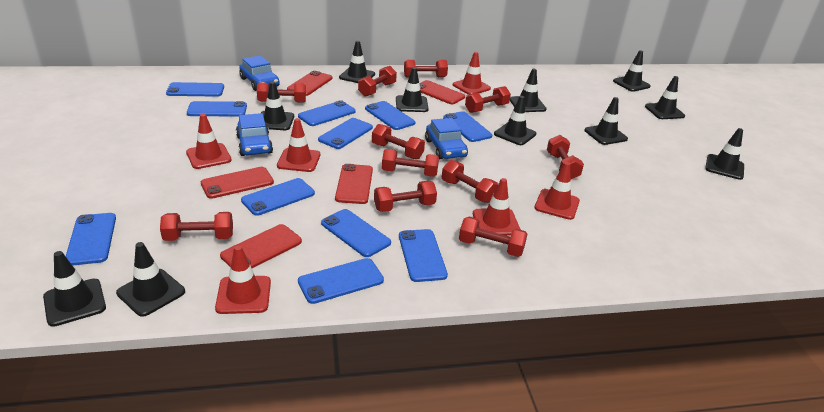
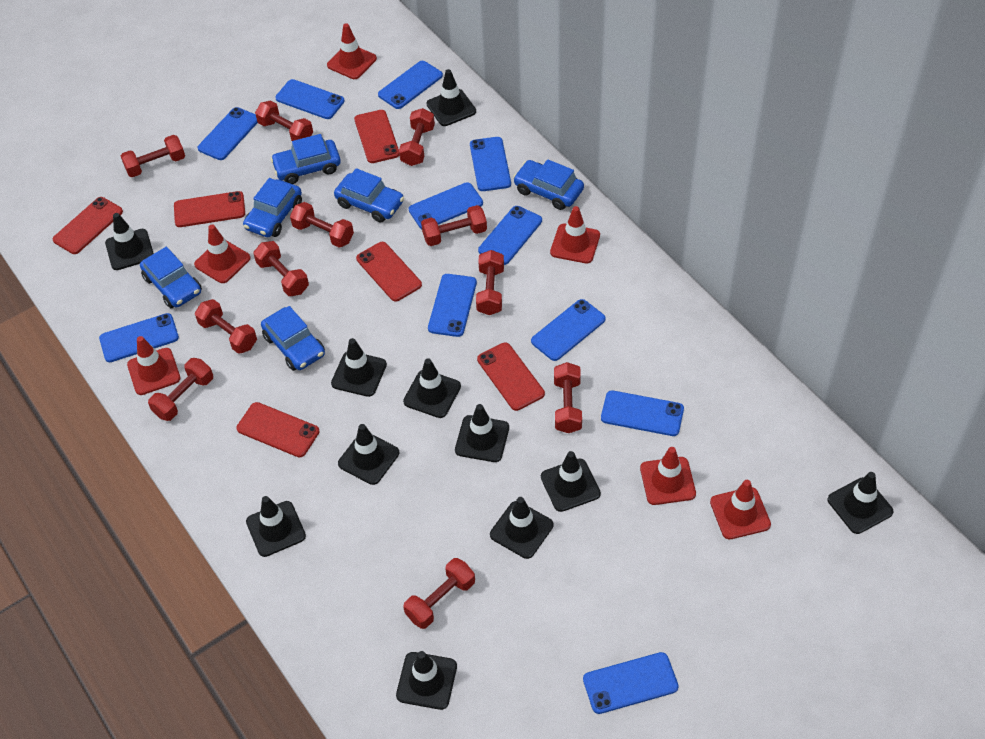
blue car: 3 -> 6
red phone: 5 -> 6

